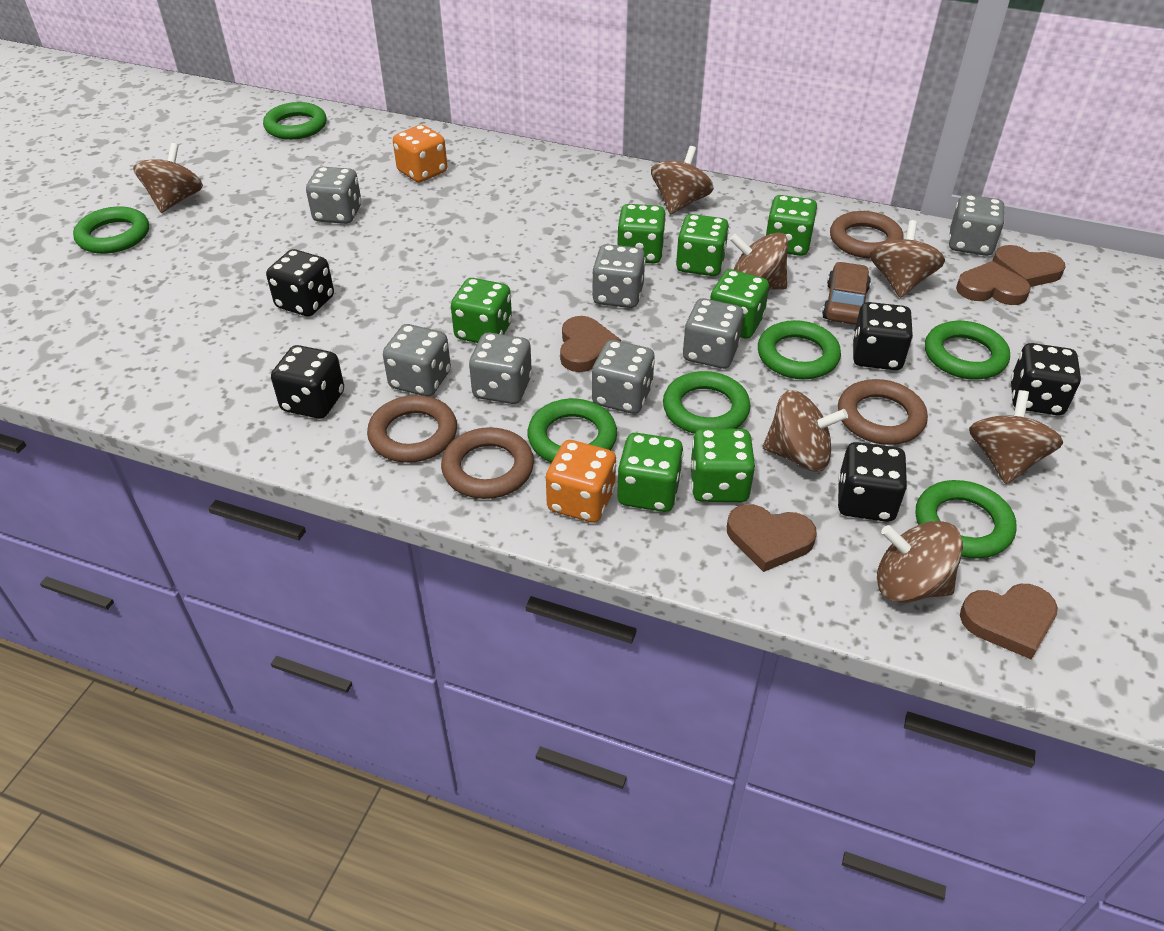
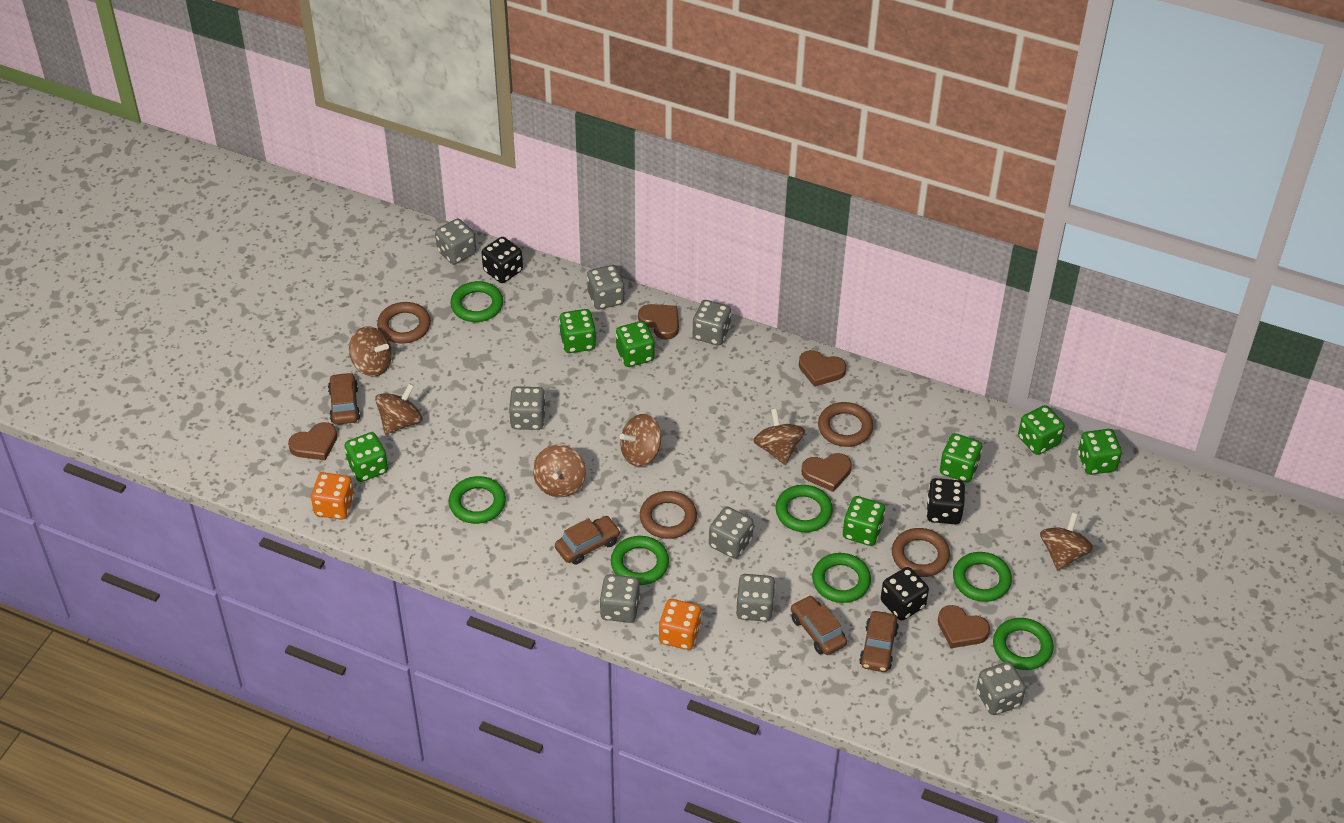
black dice: 5 -> 3
brown car: 1 -> 4
brown spinning top: 7 -> 6
grey dice: 7 -> 8

